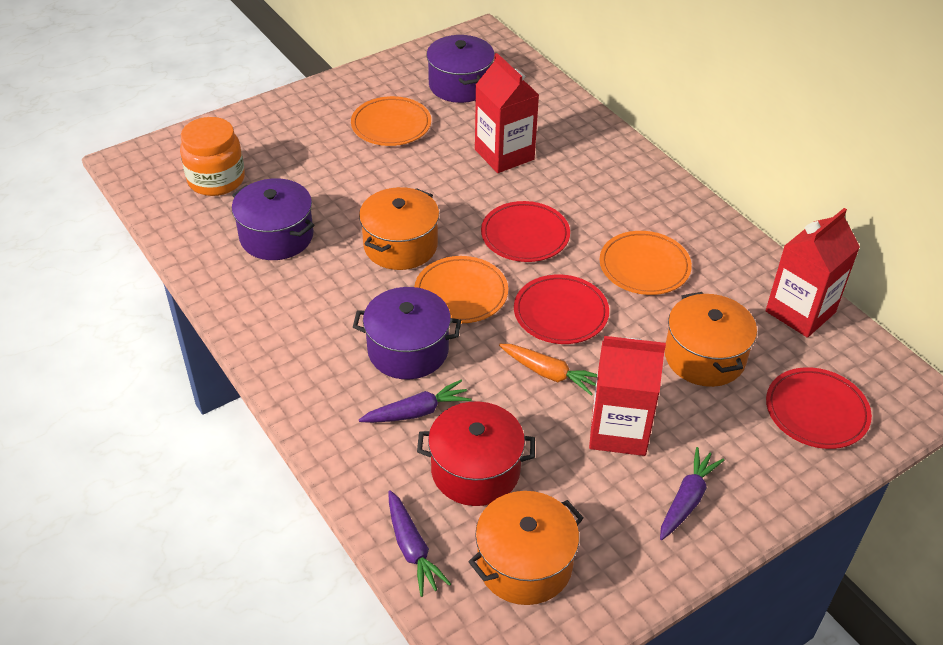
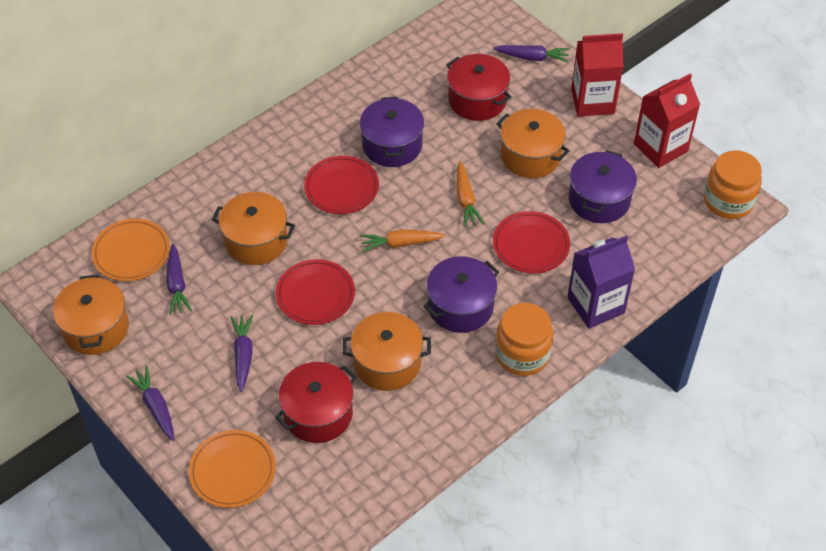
orange carrot: 1 -> 2
orange jar: 1 -> 2
orange plate: 3 -> 2
orange pot: 3 -> 4
purple carrot: 3 -> 4
purple carton: 0 -> 1
red carton: 3 -> 2
red pot: 1 -> 2

